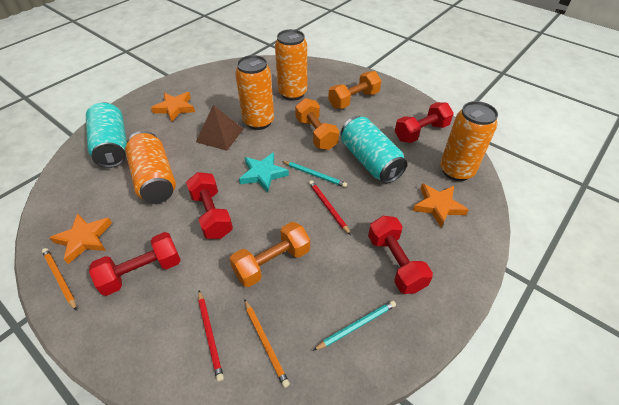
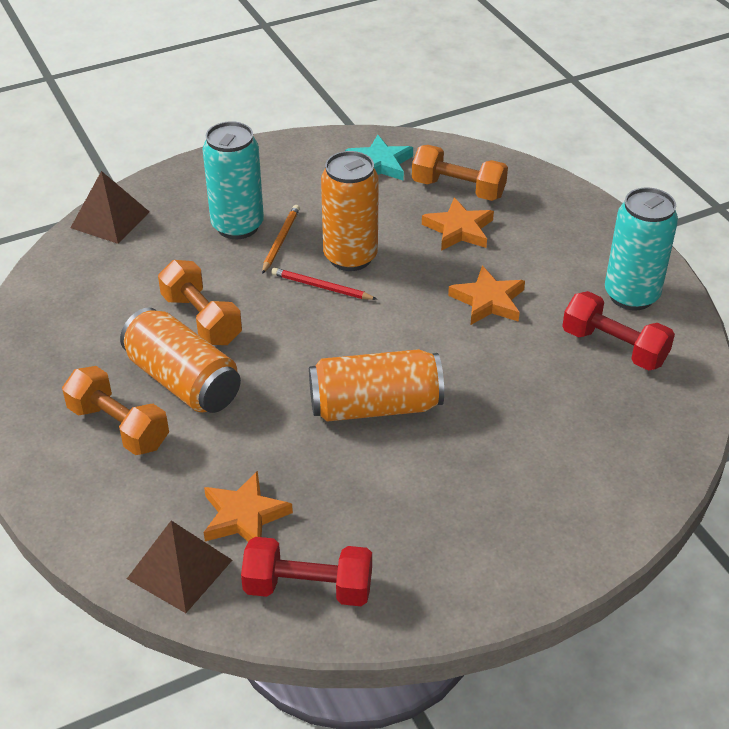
brown pyramid: 1 -> 2
orange can: 4 -> 3
orange pencil: 2 -> 1
red dumbbell: 4 -> 2
red pencil: 2 -> 1
turquoise pencil: 2 -> 0

